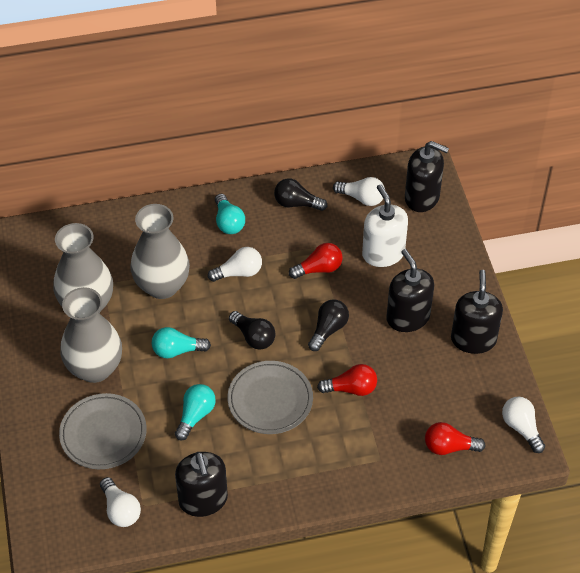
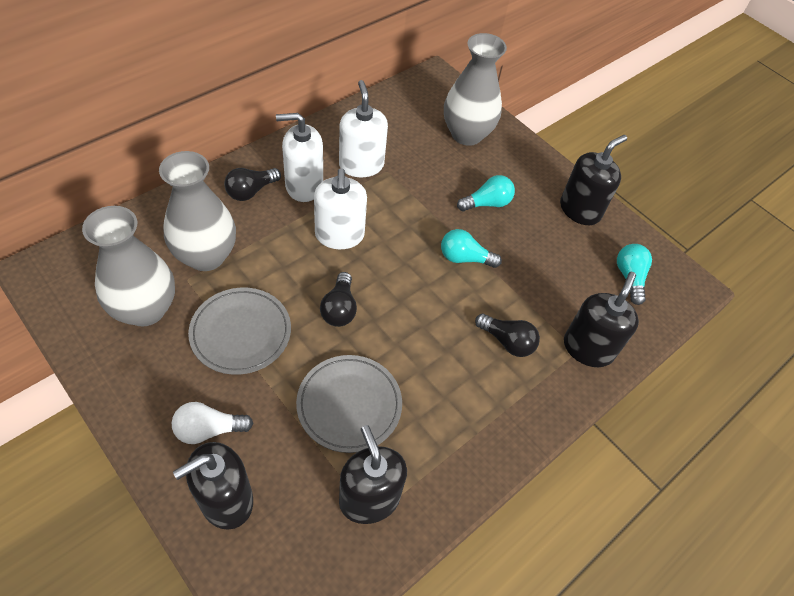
red light bulb: 3 -> 0
white light bulb: 4 -> 1
white soap dispenser: 1 -> 3

